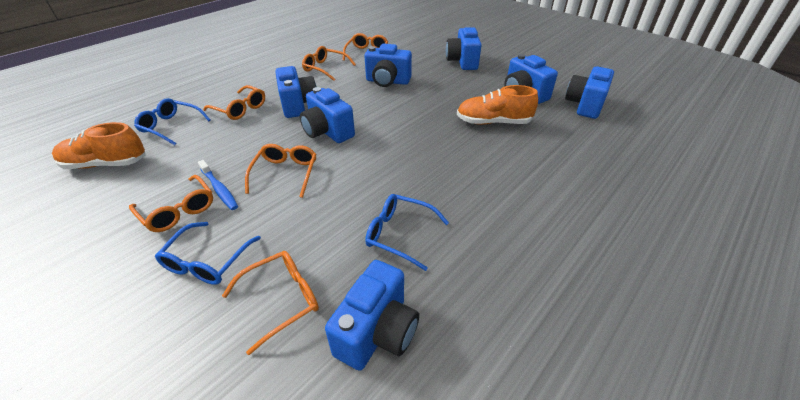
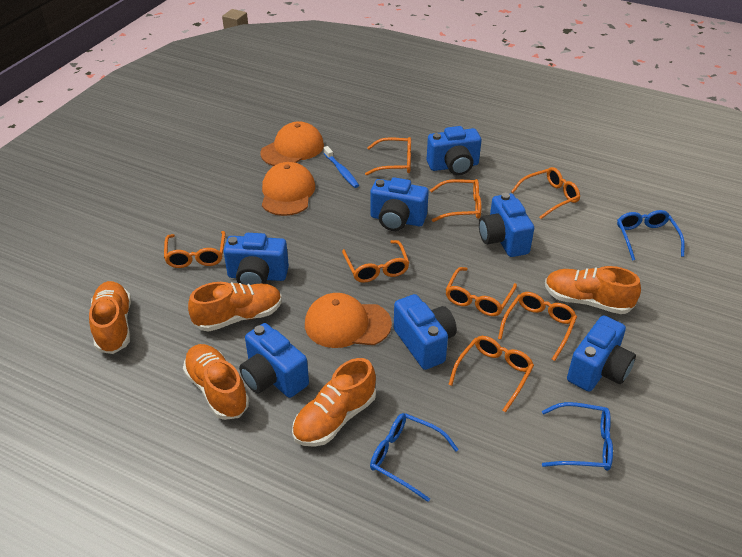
orange cap: 0 -> 3
orange glasses: 6 -> 8
orange shoe: 2 -> 5

